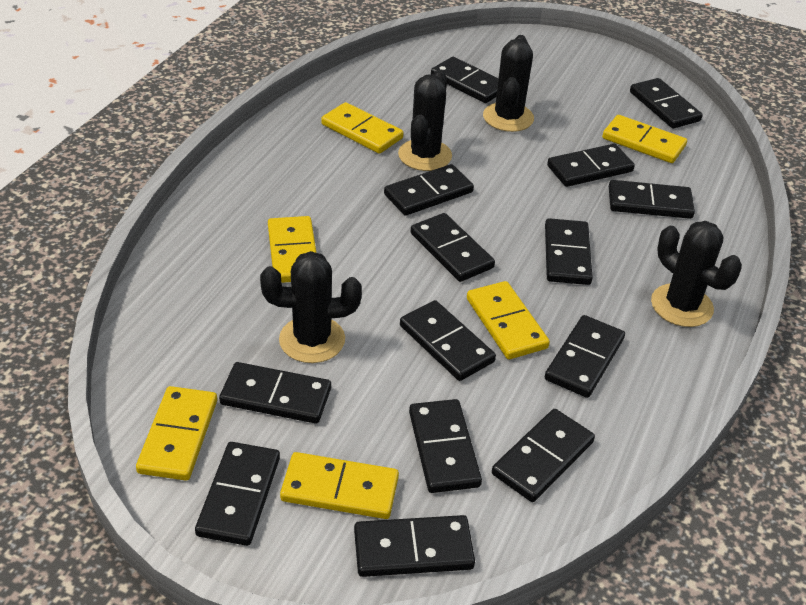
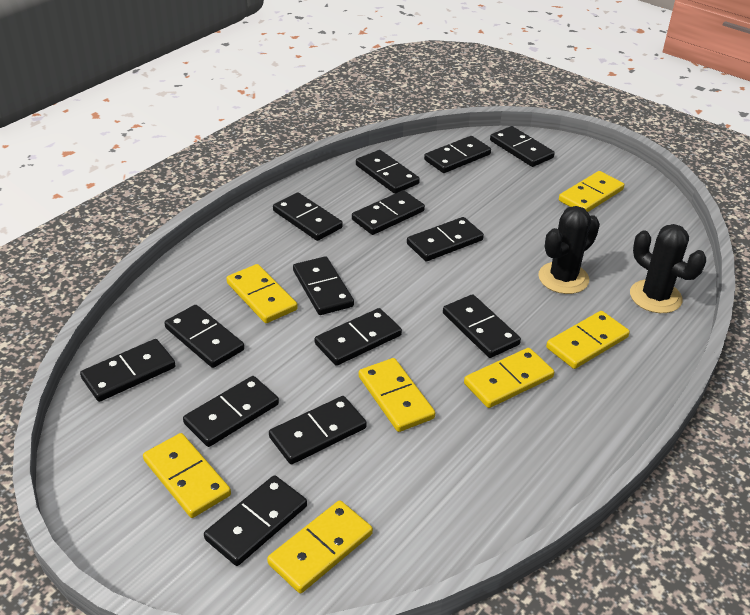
black cactus: 4 -> 2
yellow domino: 6 -> 7

